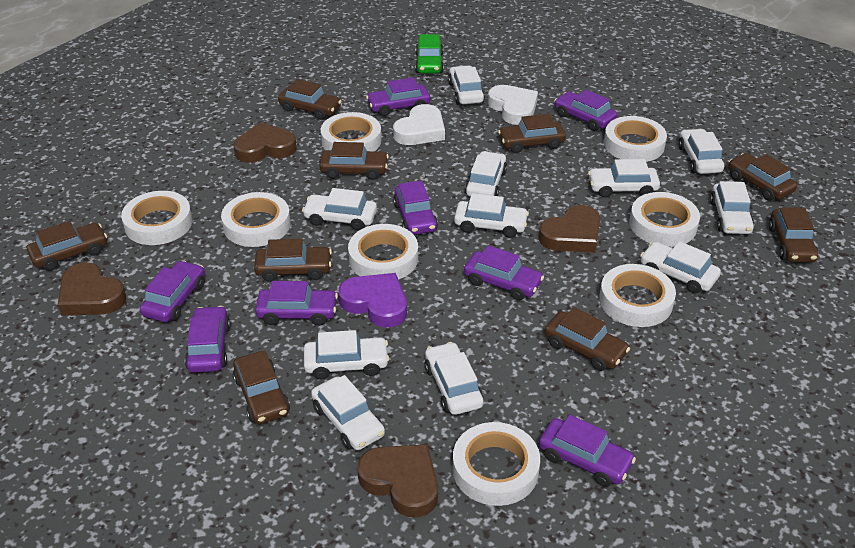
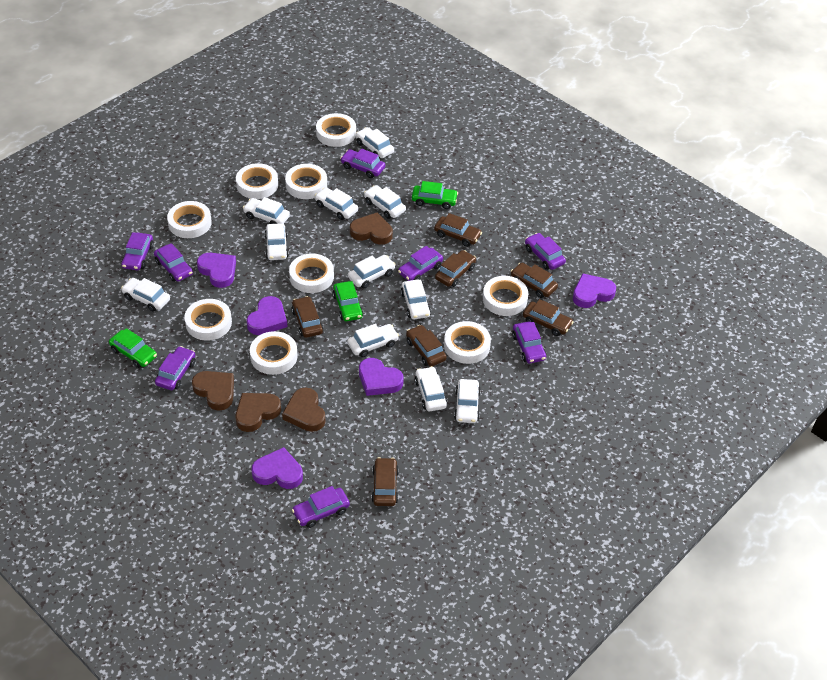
brown car: 9 -> 7
green car: 1 -> 3
purple heart: 1 -> 5
white heart: 2 -> 0
white tape: 8 -> 9

